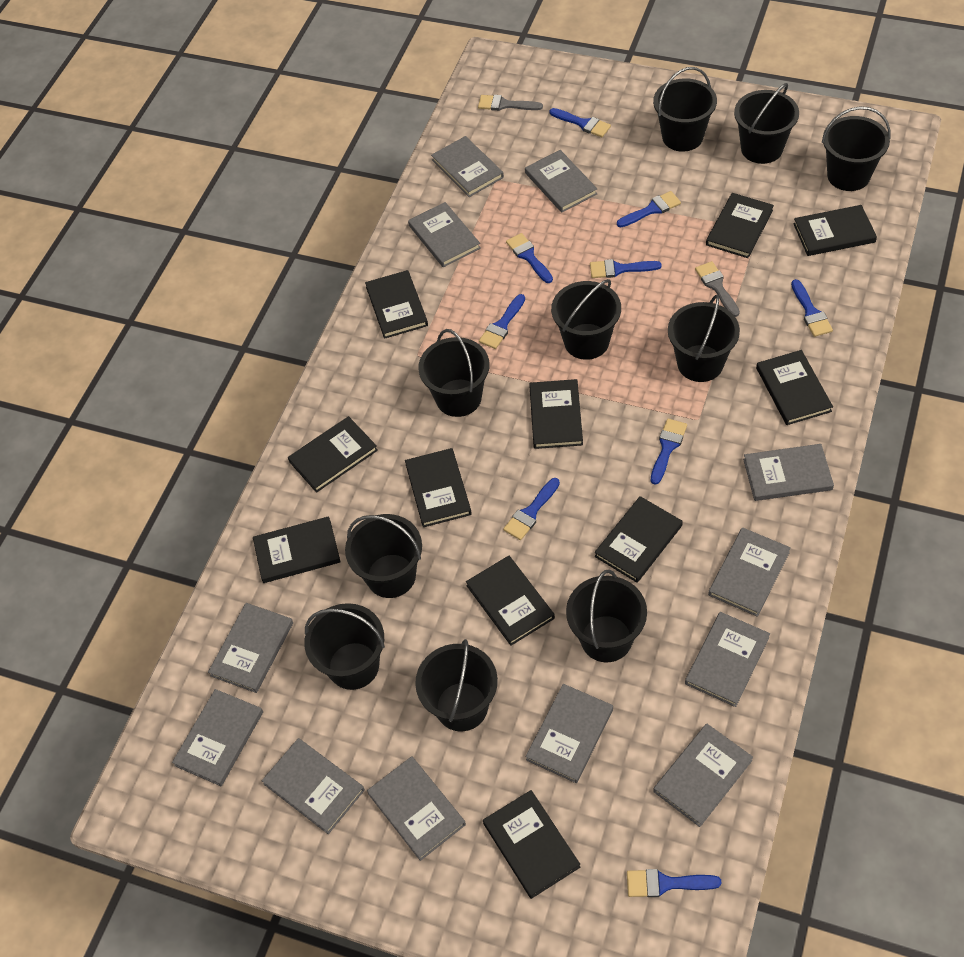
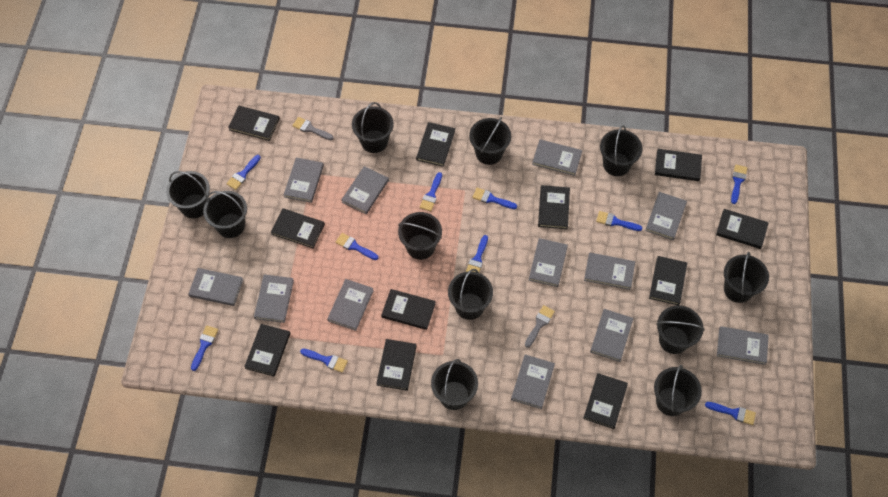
black bucket: 10 -> 11
blue brush: 9 -> 10

